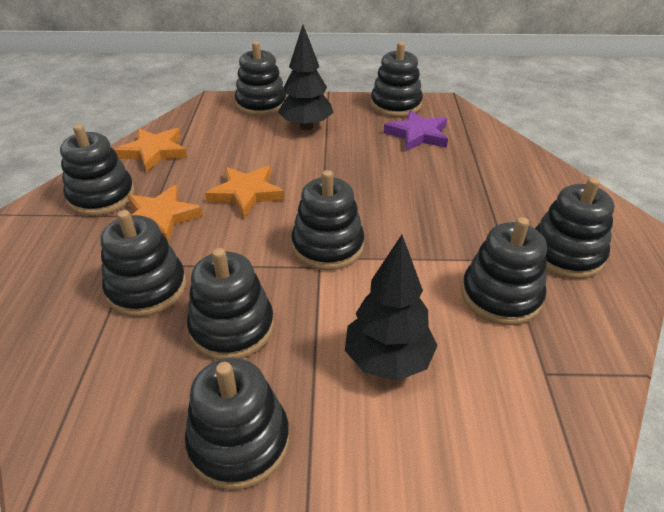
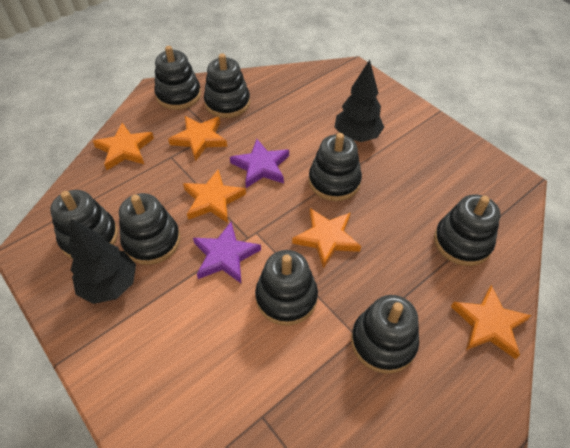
black stacking toy: 9 -> 8
orange star: 3 -> 5
purple star: 1 -> 2

